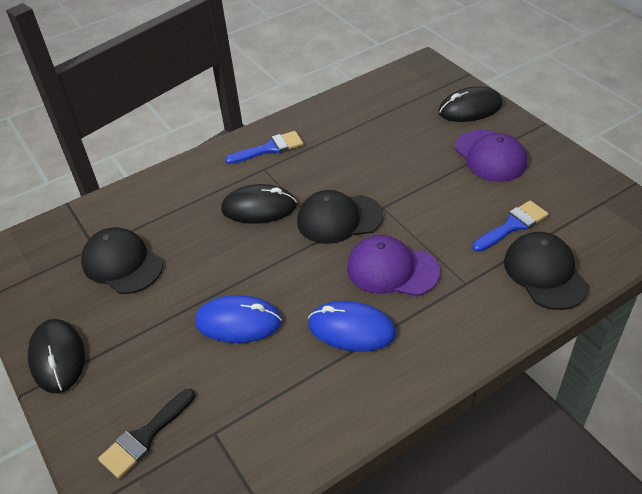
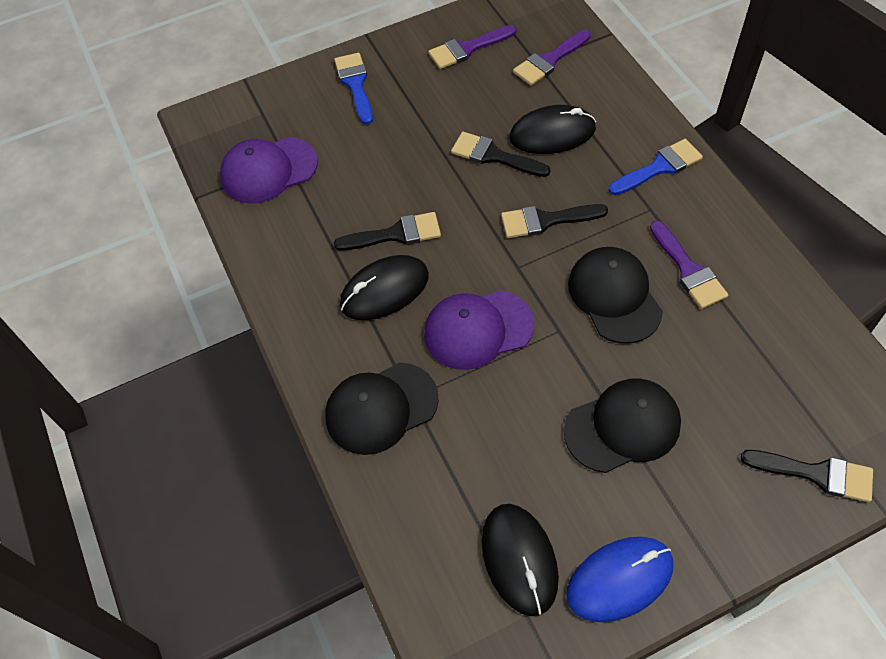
black brush: 1 -> 4
blue mouse: 2 -> 1
purple brush: 0 -> 3

